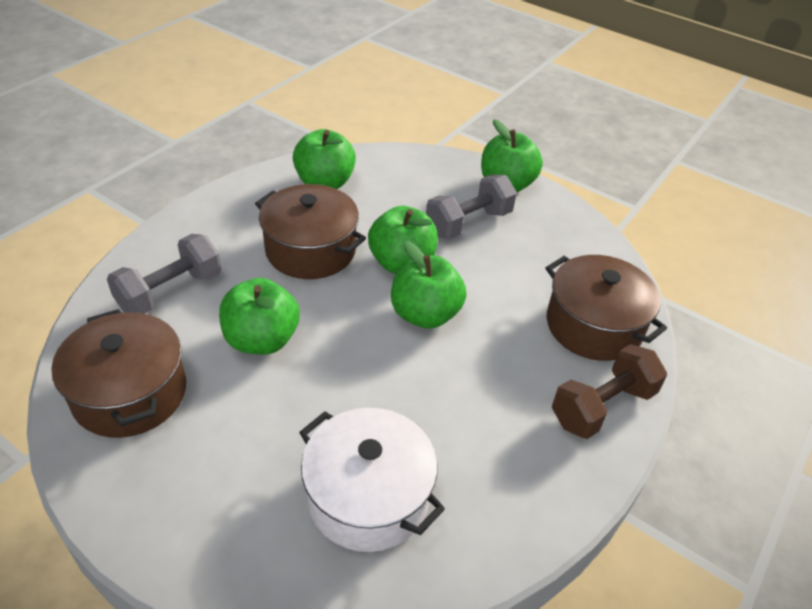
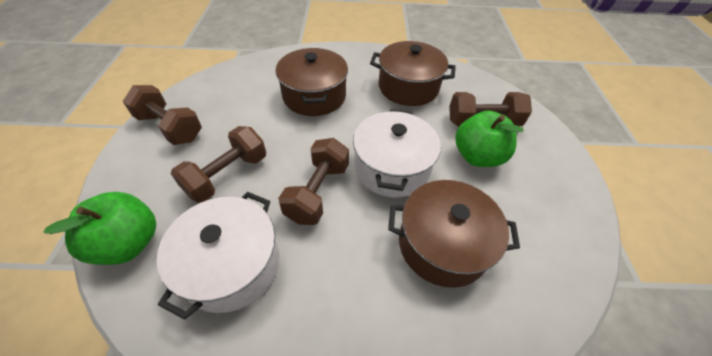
brown dumbbell: 1 -> 4
green apple: 5 -> 2
grey dumbbell: 2 -> 0
white pot: 1 -> 2

